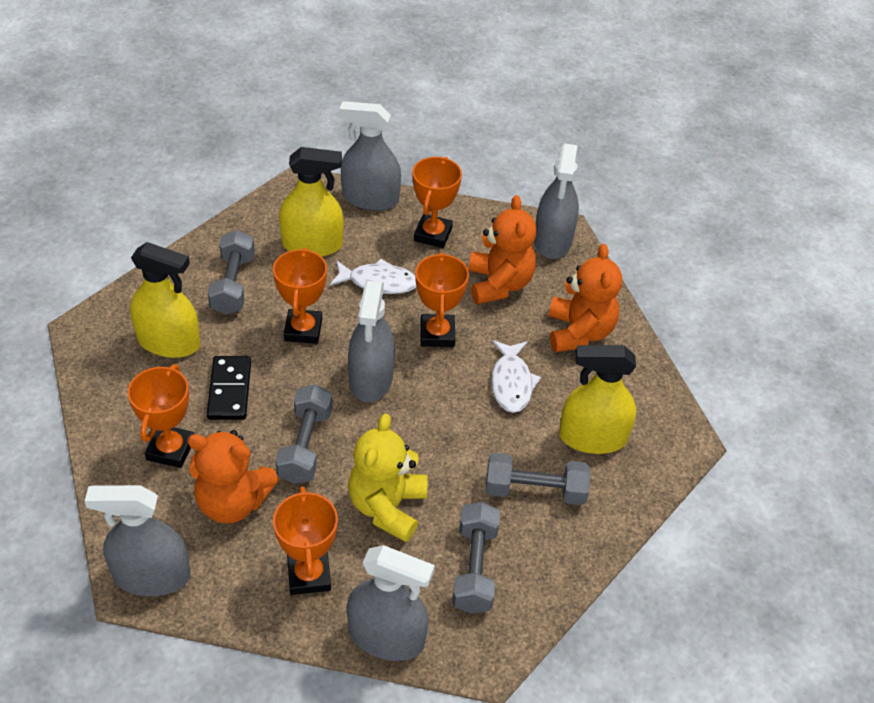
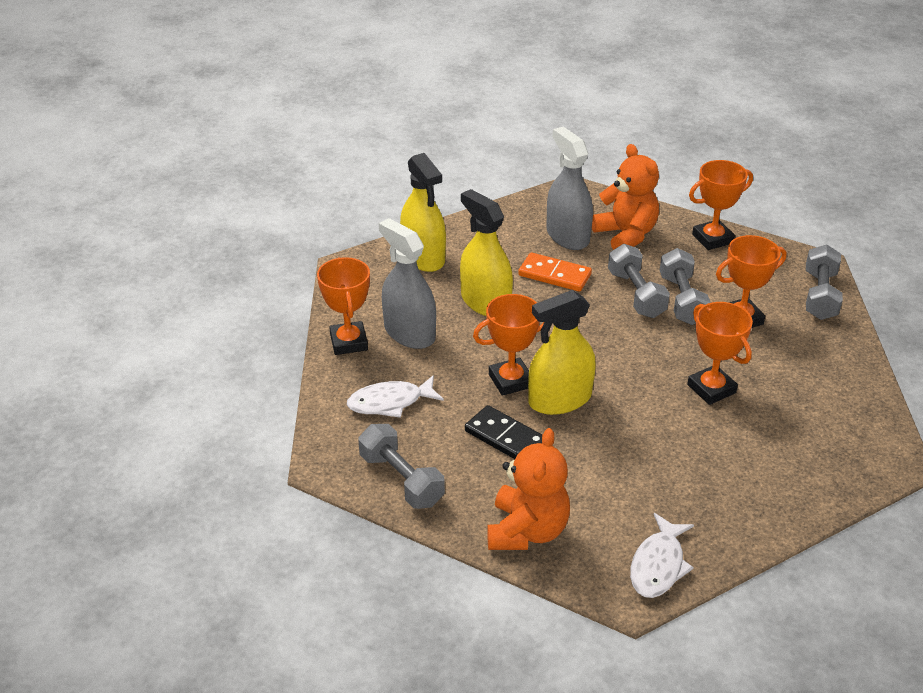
grey spray bottle: 5 -> 2
orange domino: 0 -> 1
orange teddy bear: 3 -> 2
yellow teddy bear: 1 -> 0

